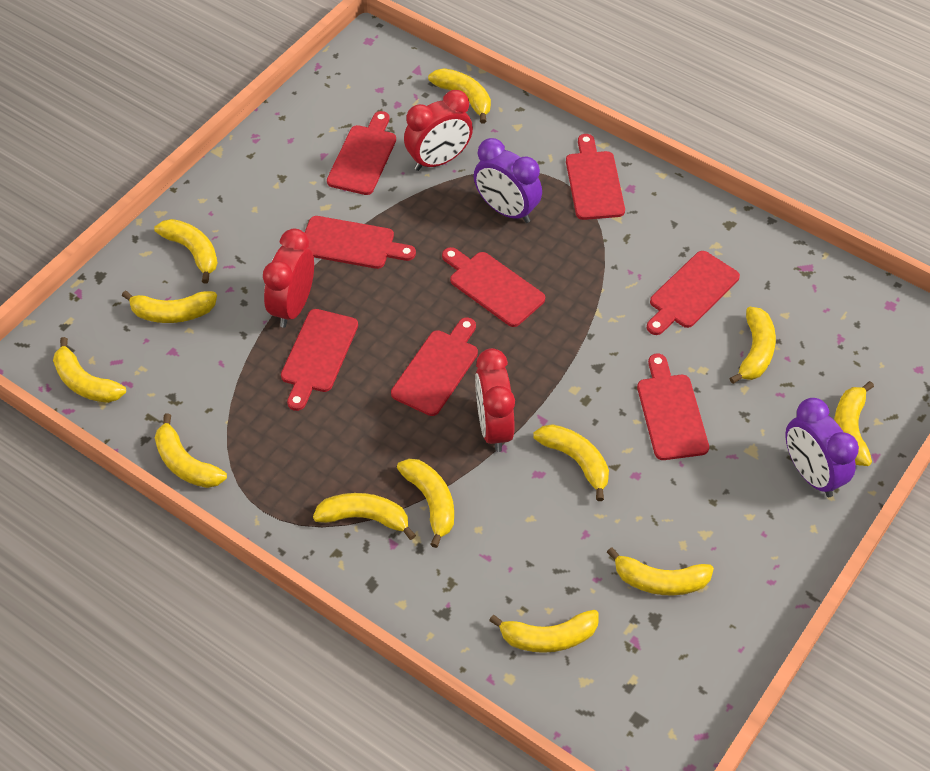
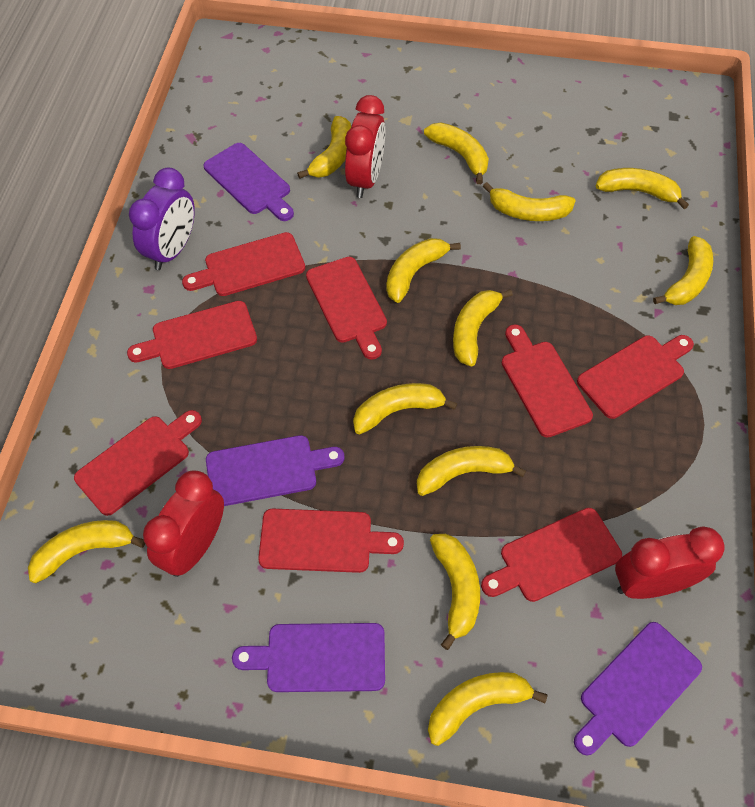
purple clock: 2 -> 1
purple cutting board: 0 -> 4

